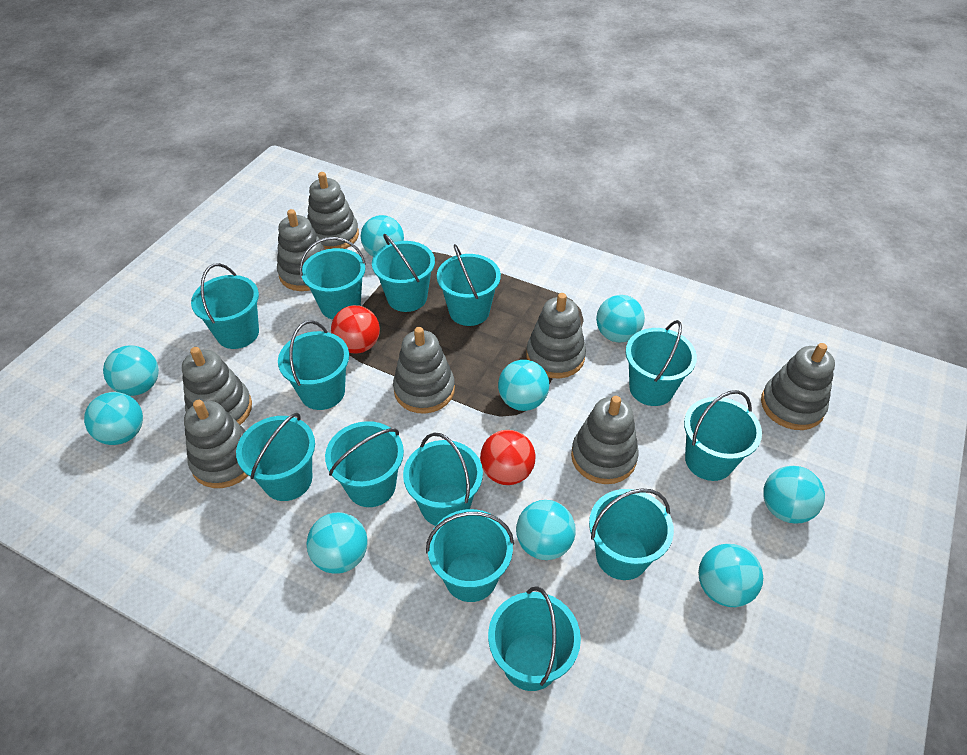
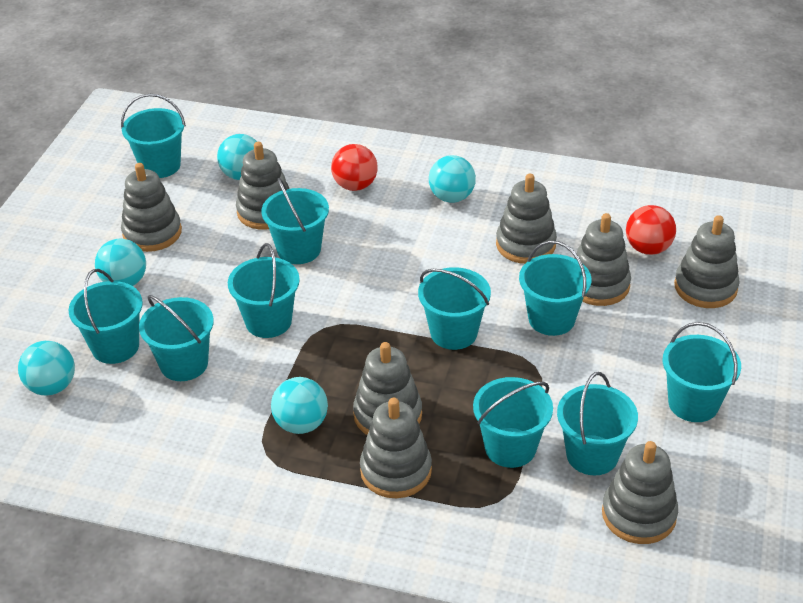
turquoise ball: 9 -> 5
turquoise bucket: 13 -> 10

